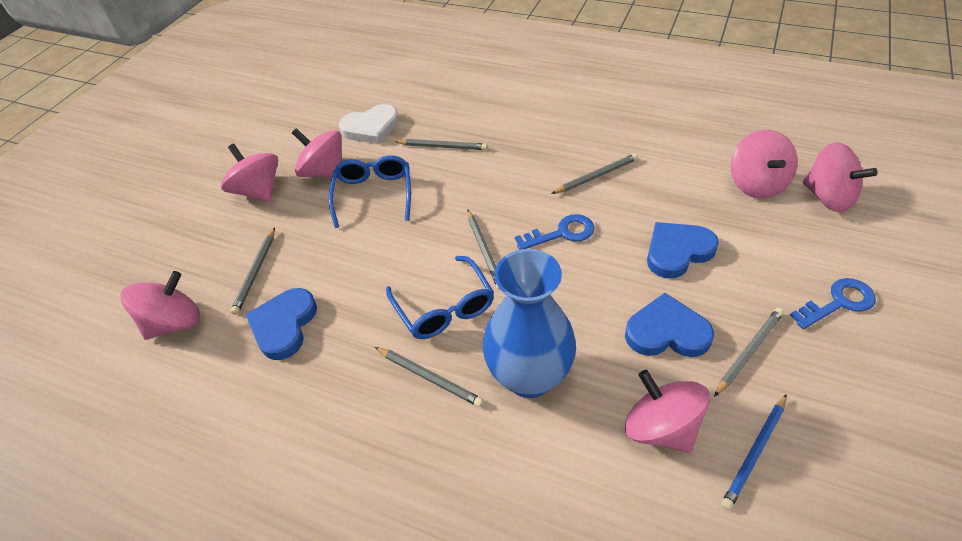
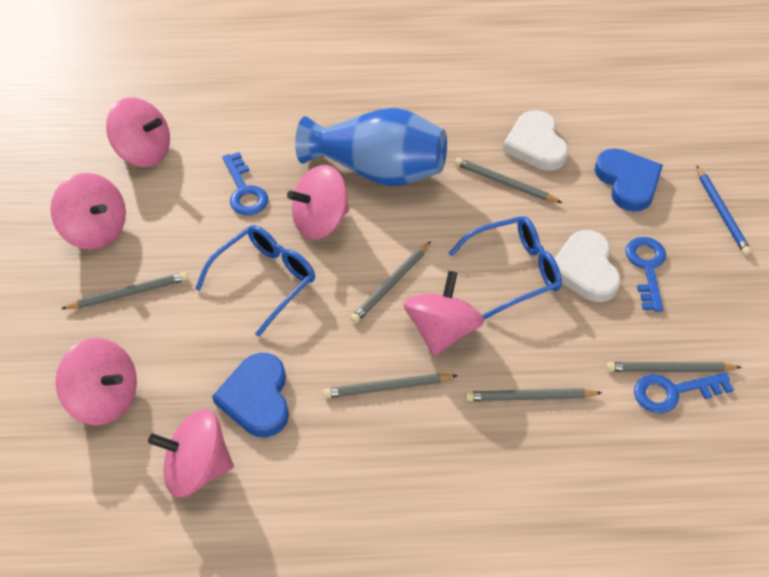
blue heart: 3 -> 2
blue key: 2 -> 3
white heart: 1 -> 2

